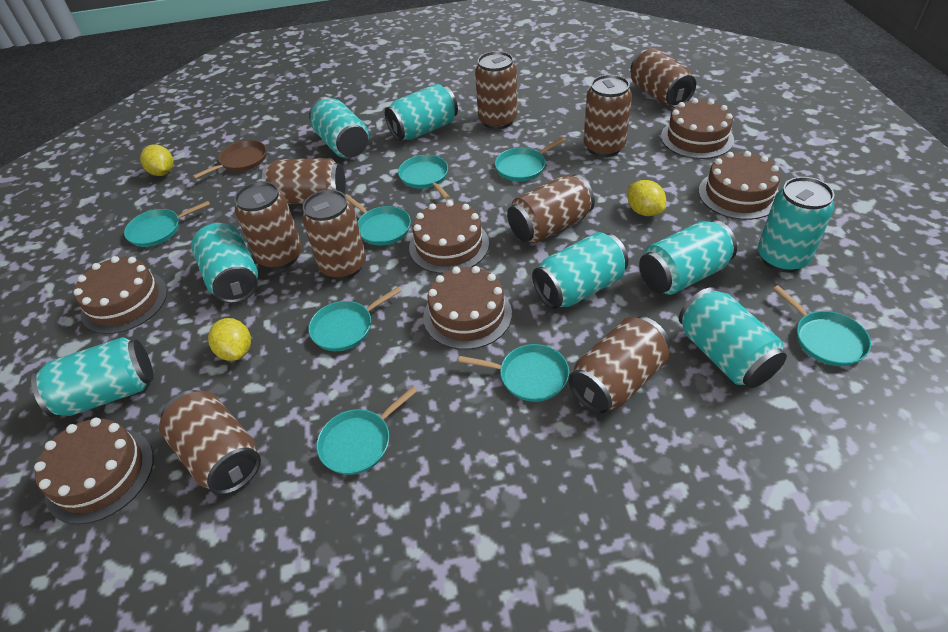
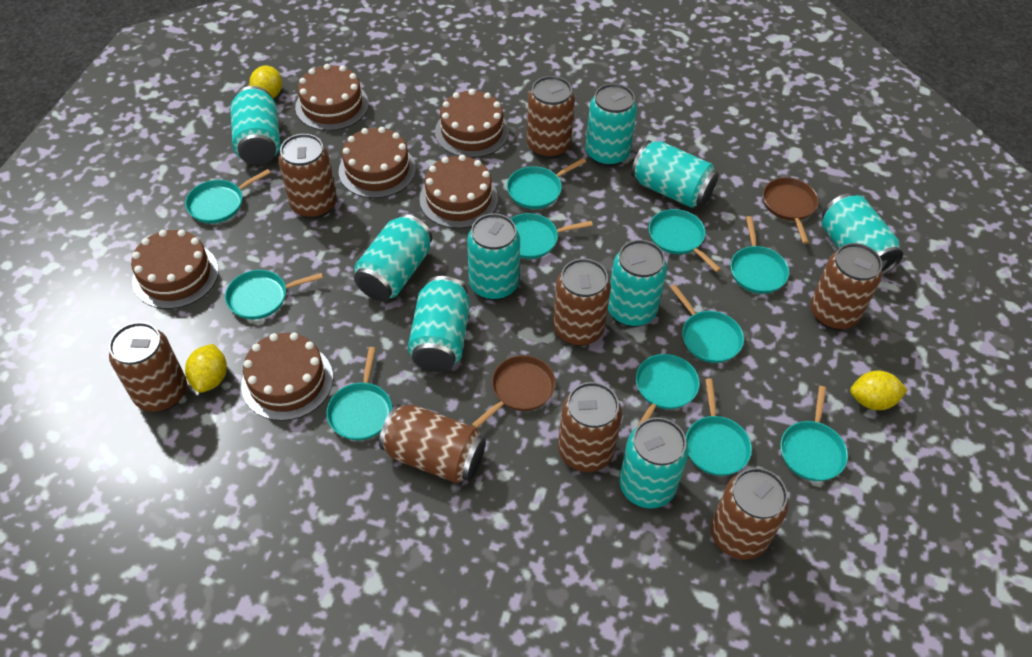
brown can: 9 -> 8
brown pan: 1 -> 2
turquoise can: 8 -> 9
turquoise pan: 8 -> 11

